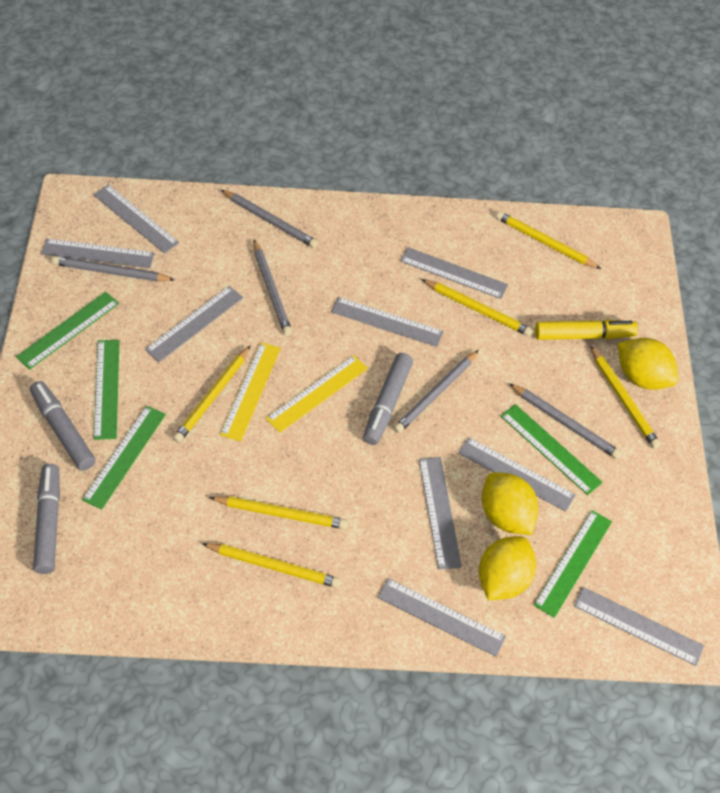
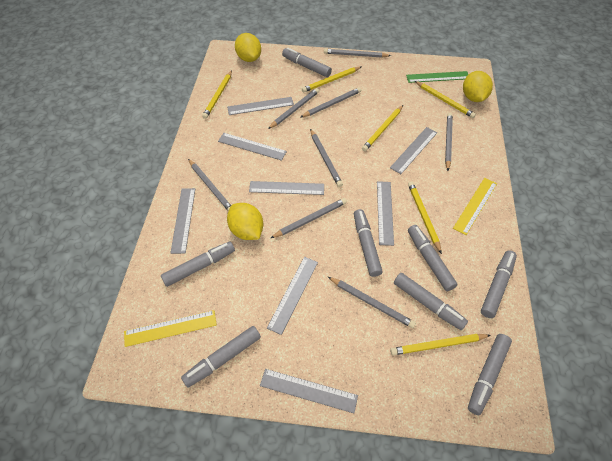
green ruler: 5 -> 1
grey marker: 3 -> 8
grey pencil: 5 -> 8
grey ruler: 9 -> 8
yellow marker: 1 -> 0

